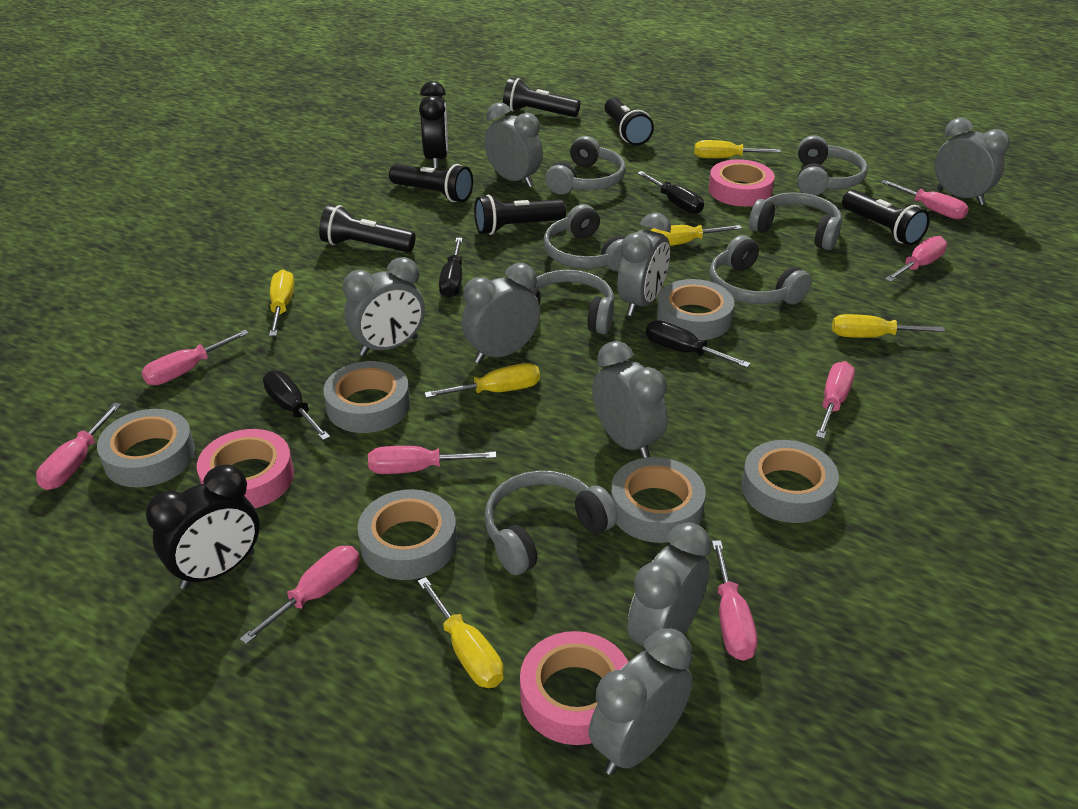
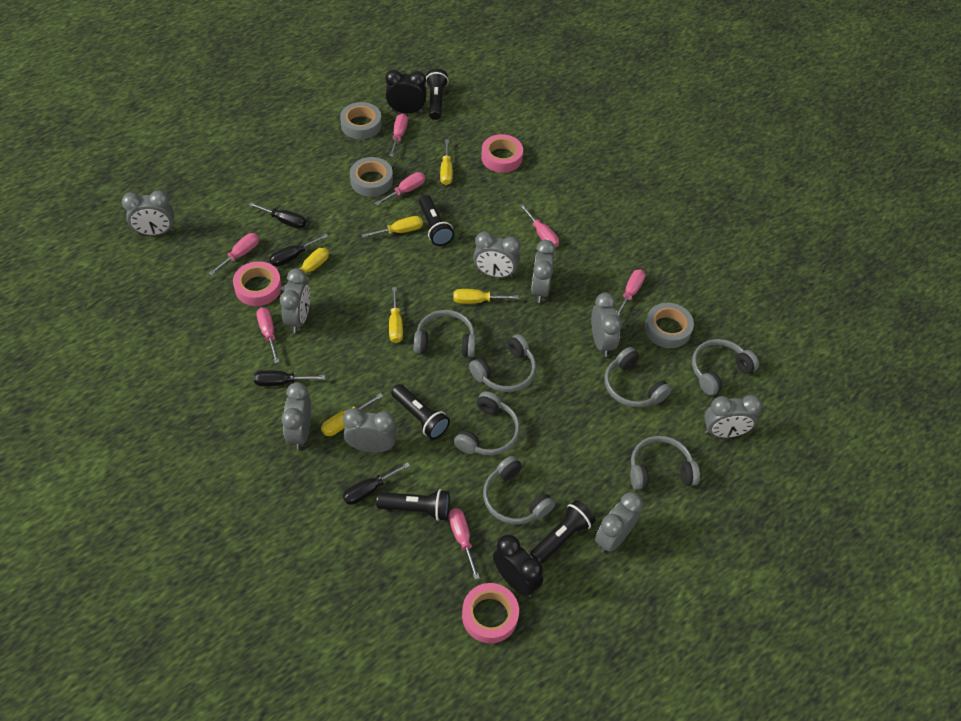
black flashlight: 6 -> 5
grey clock: 8 -> 9
grey tape: 6 -> 3
pink screwdriver: 8 -> 7

